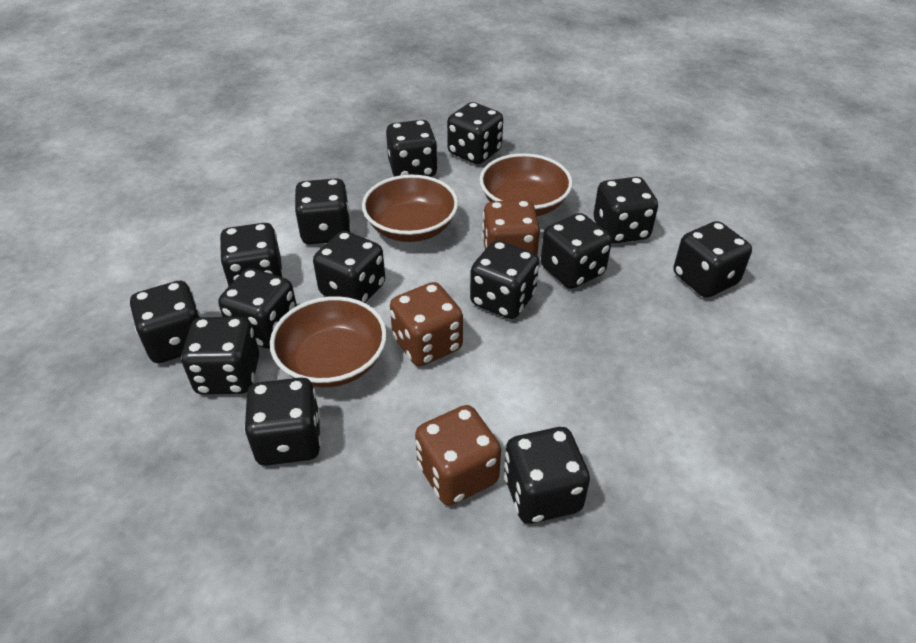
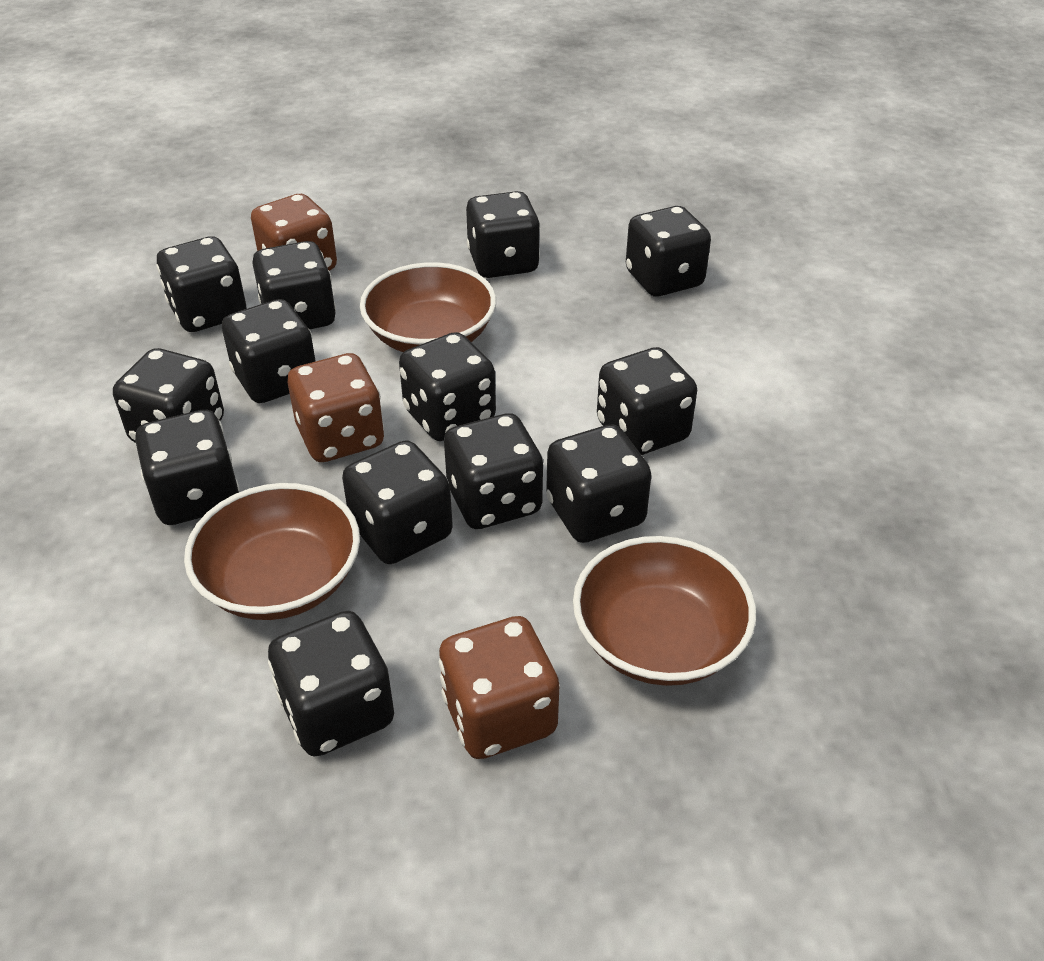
black dice: 14 -> 13

